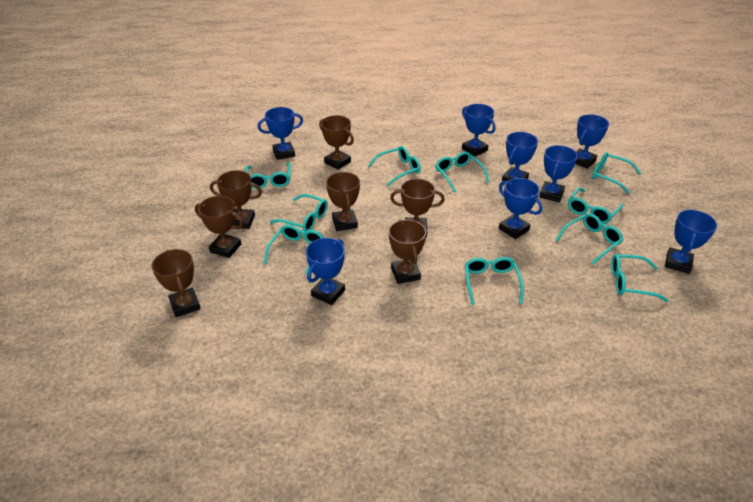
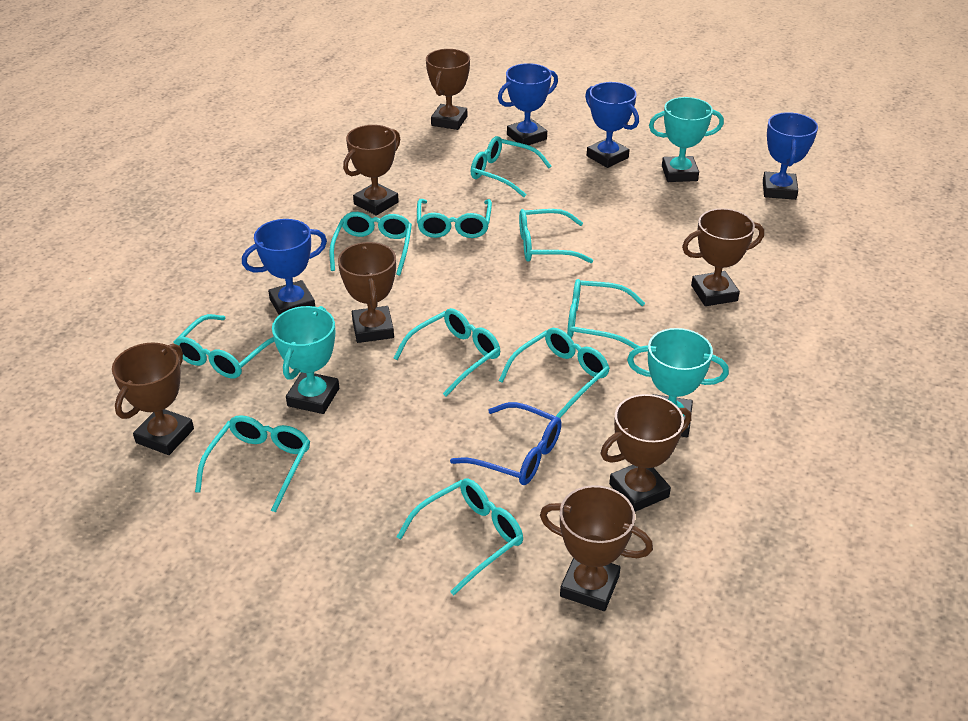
blue glasses: 0 -> 1
blue trophy: 8 -> 4
turquoise trophy: 0 -> 3

